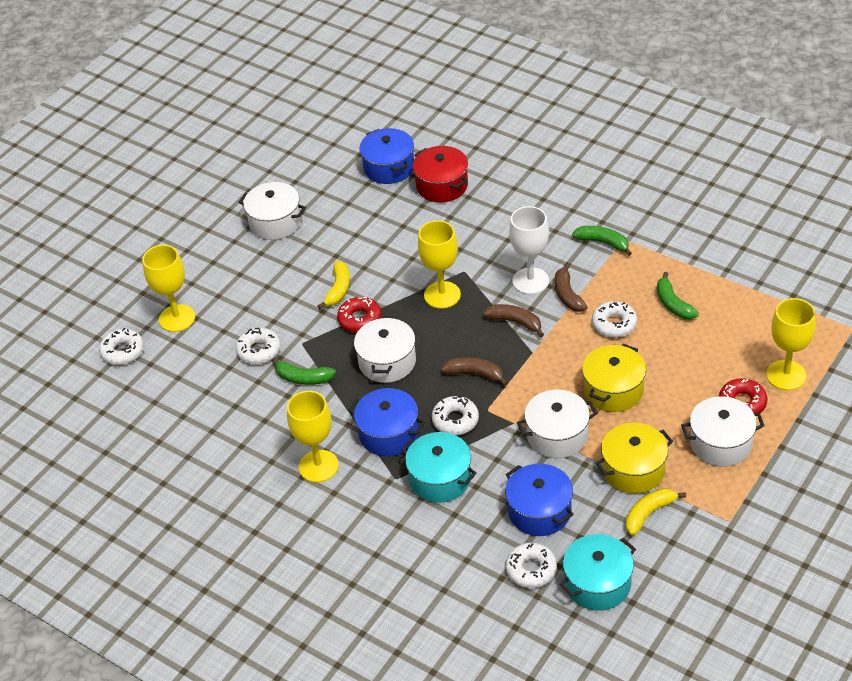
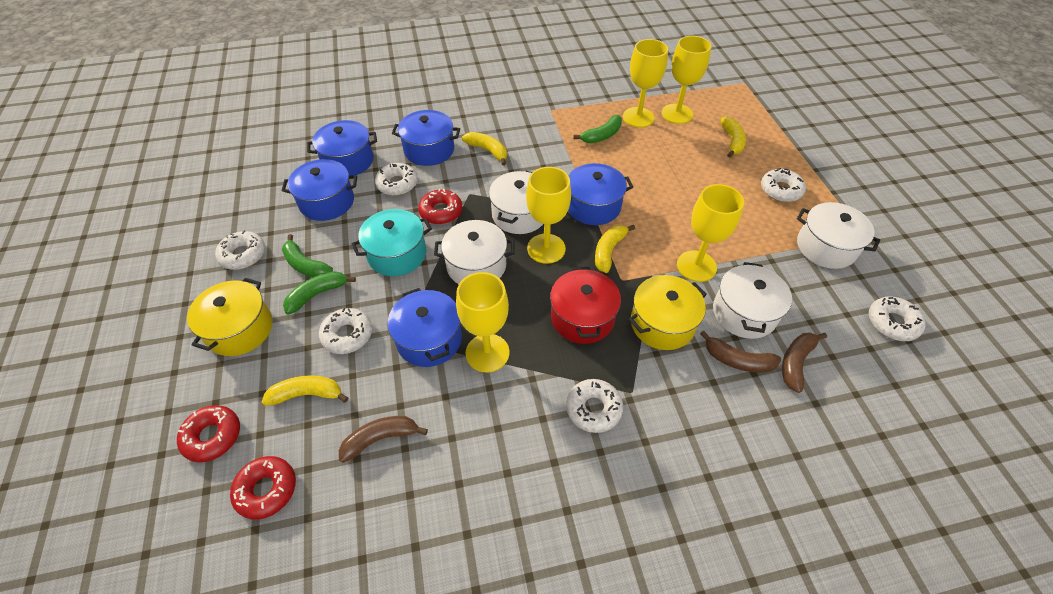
blue pot: 3 -> 5
red donut: 2 -> 3
turquoise pot: 2 -> 1
white donut: 5 -> 6
white goblet: 1 -> 0
yellow banana: 2 -> 4
yellow goblet: 4 -> 5

